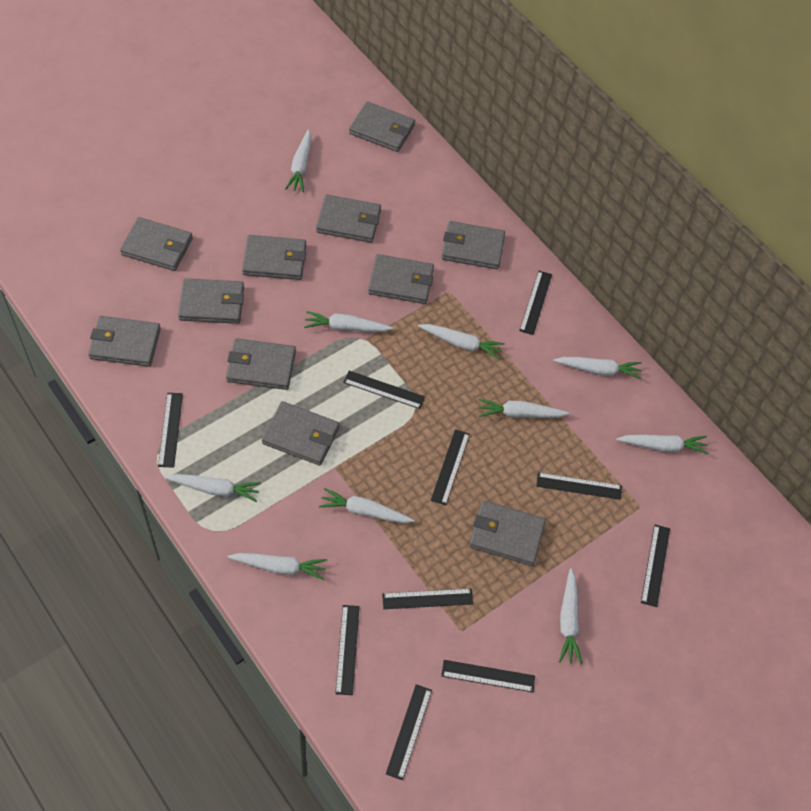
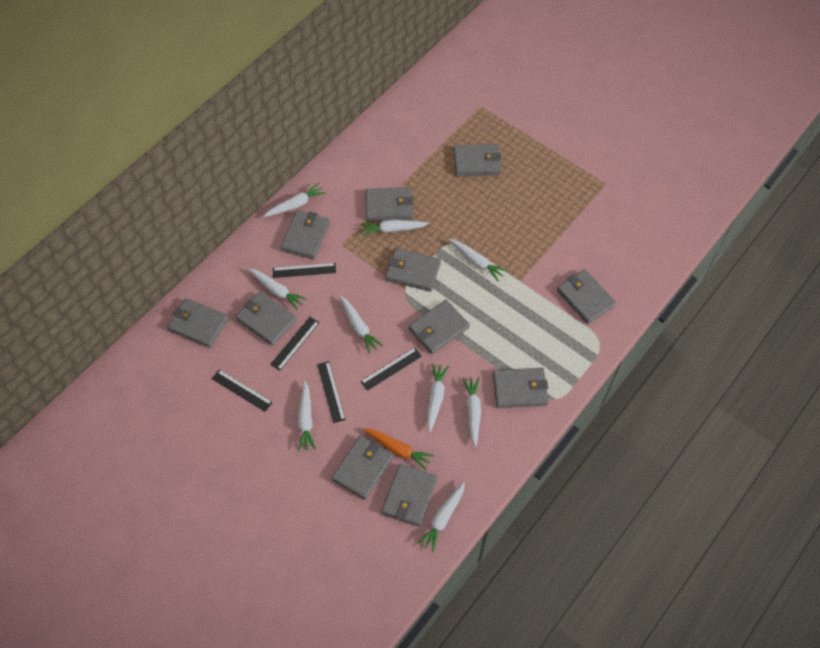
black ruler: 10 -> 5
orange carrot: 0 -> 1
white carrot: 10 -> 9

